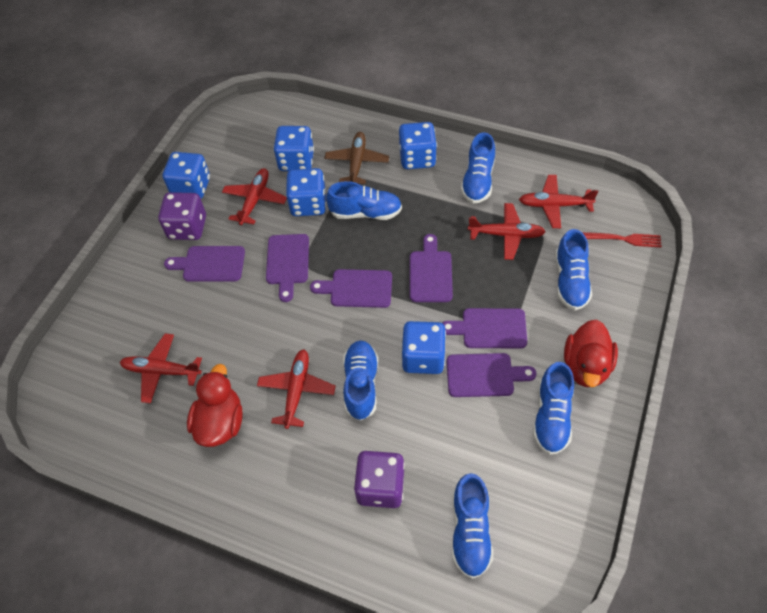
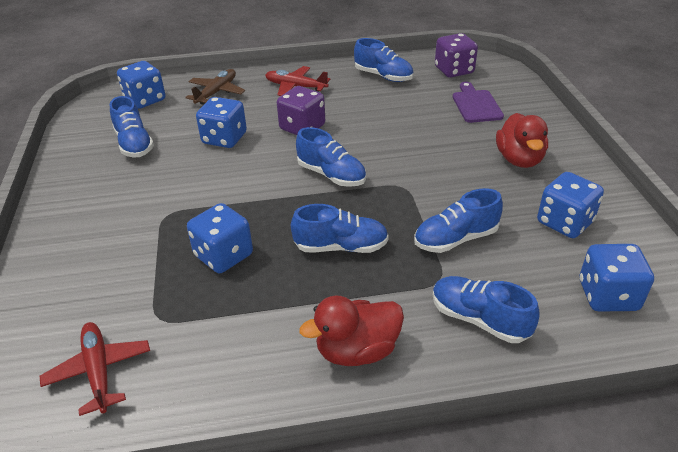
purple cutting board: 6 -> 1
red fork: 1 -> 0
red plane: 5 -> 2

